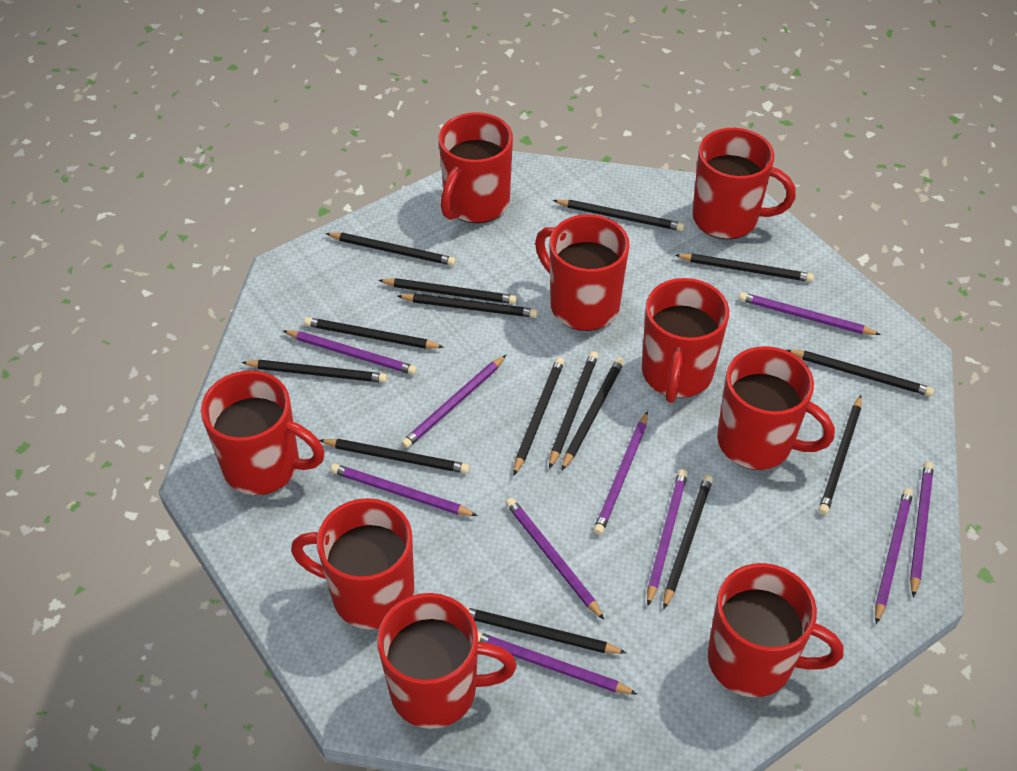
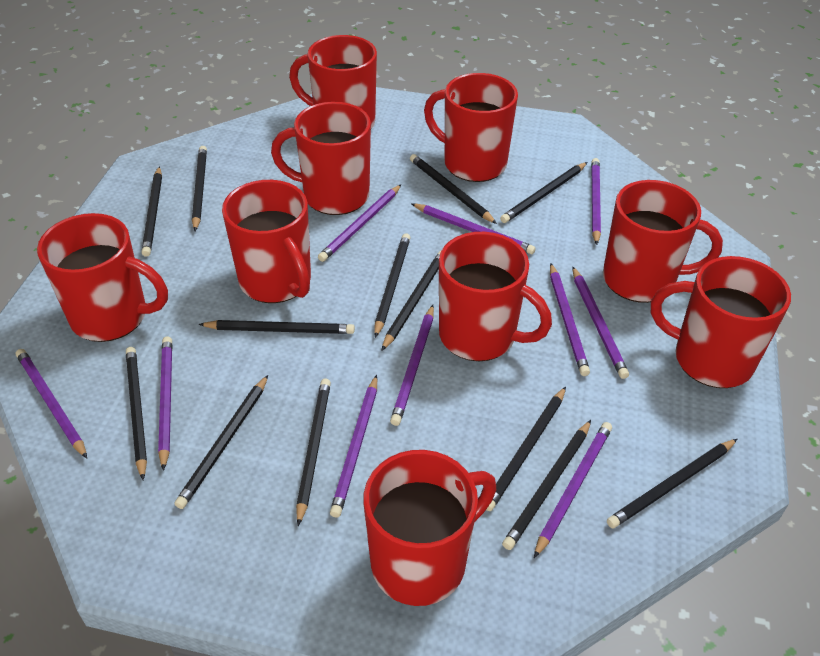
black pencil: 15 -> 13

